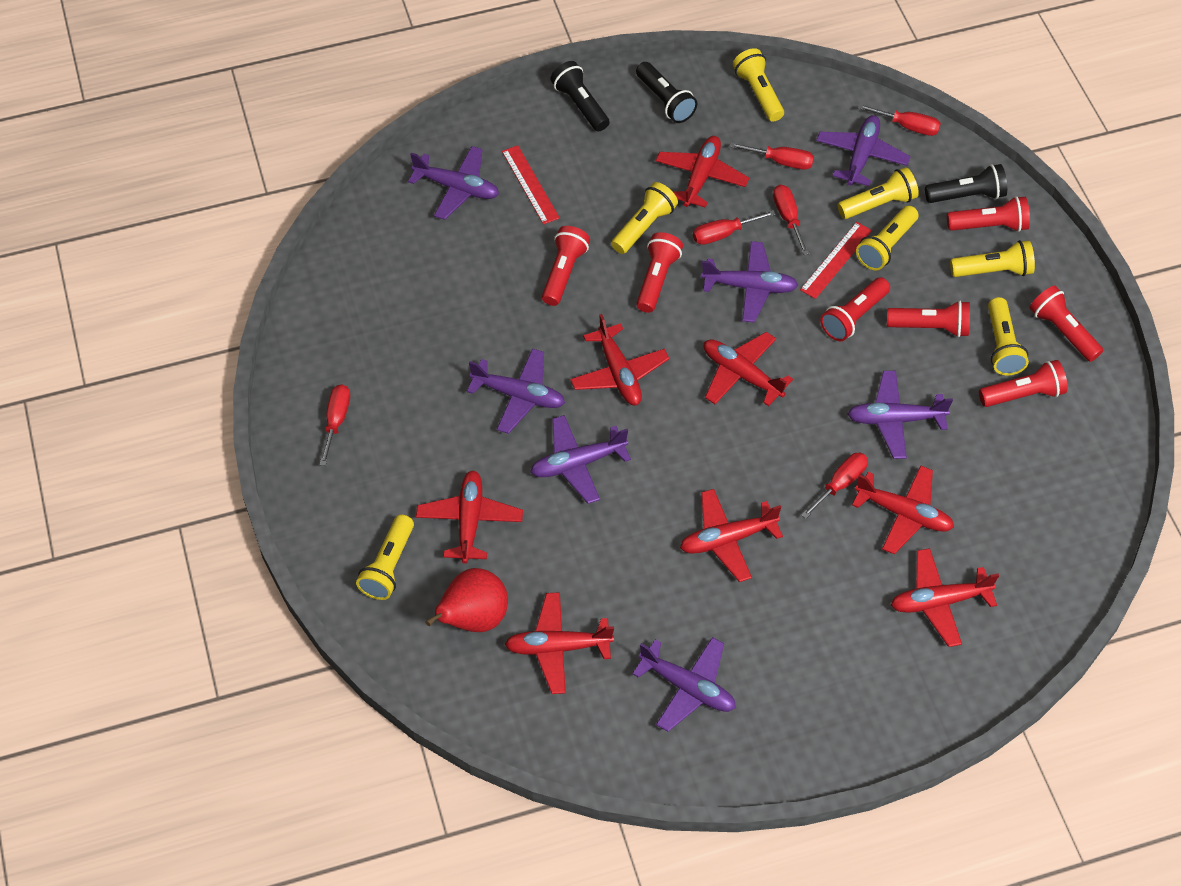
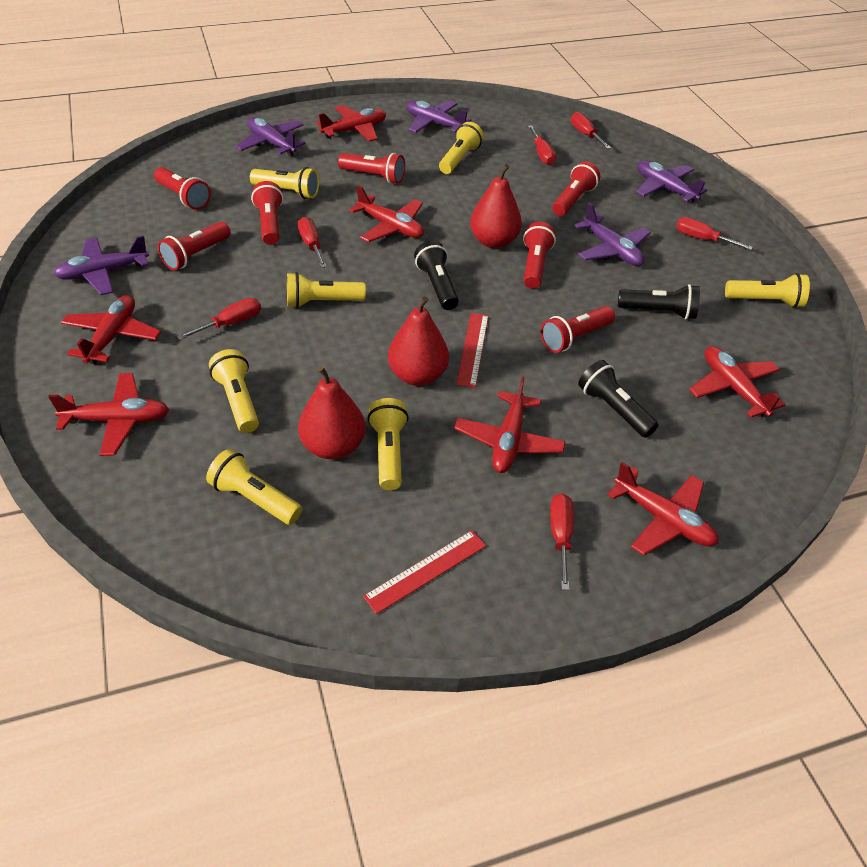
purple plane: 7 -> 5
red pear: 1 -> 3
red plane: 8 -> 7

